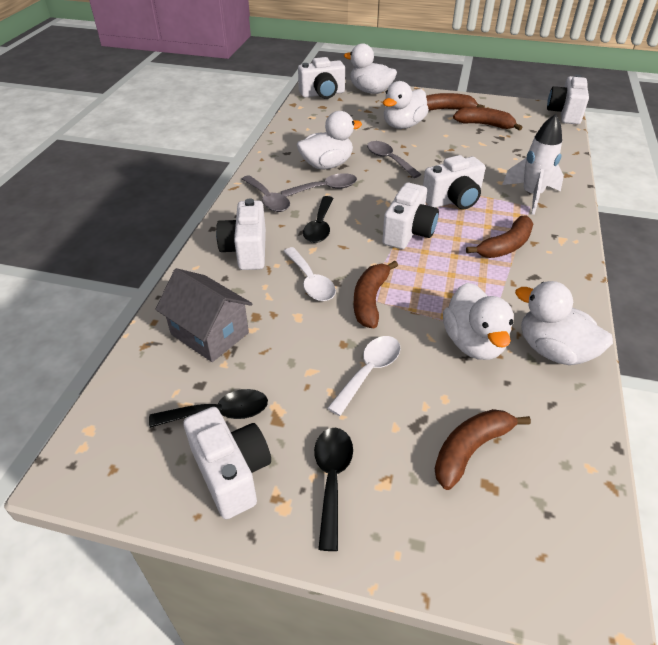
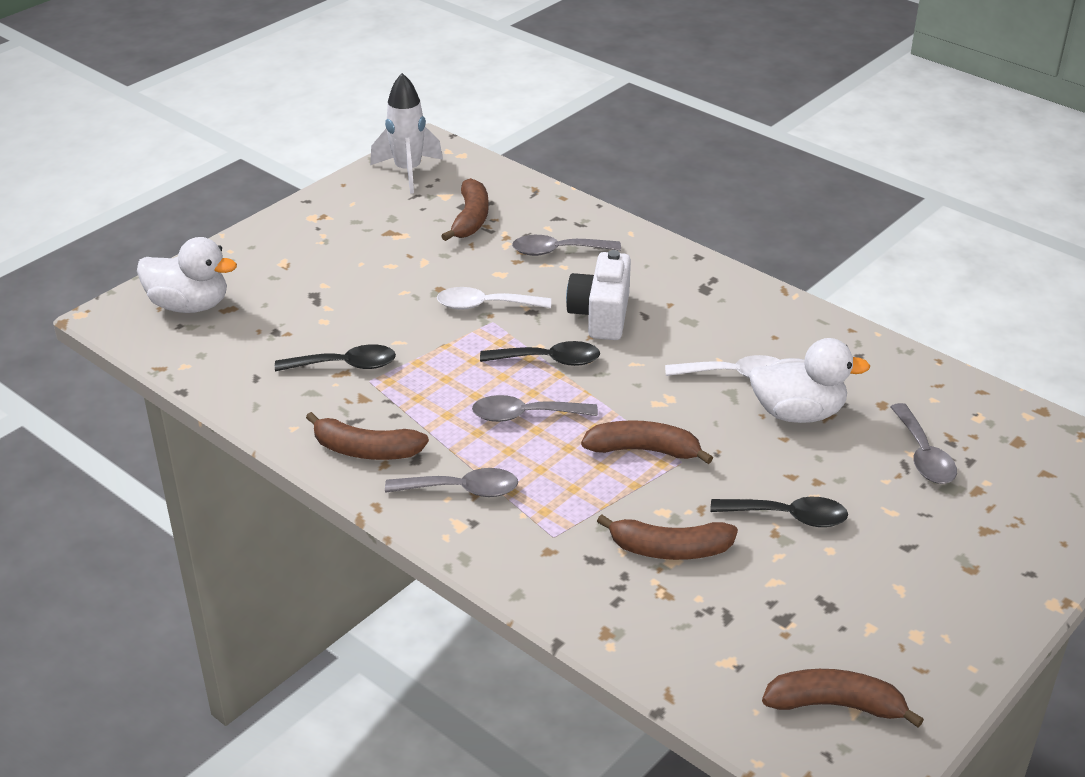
grey house: 1 -> 0
grey spoon: 3 -> 4
white camera: 6 -> 1
white duck: 5 -> 2

